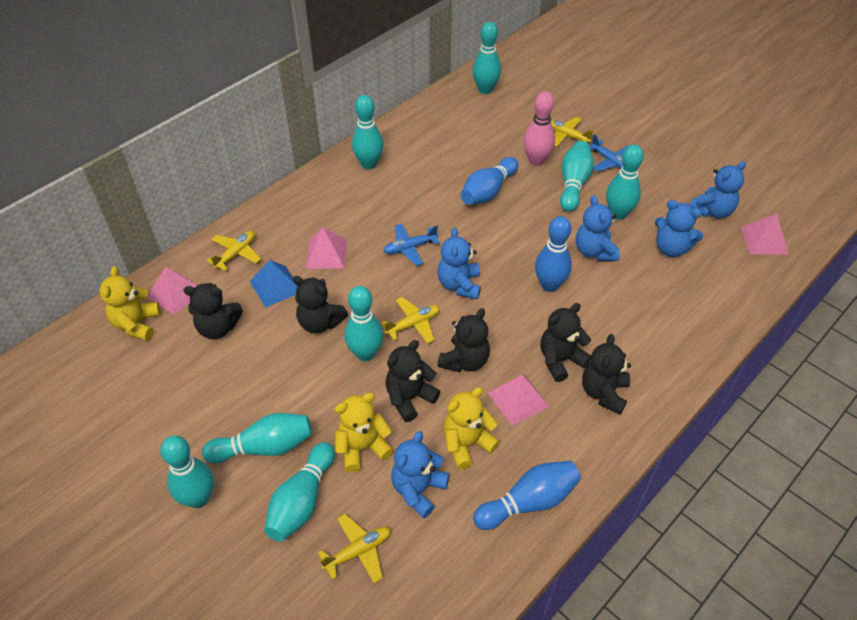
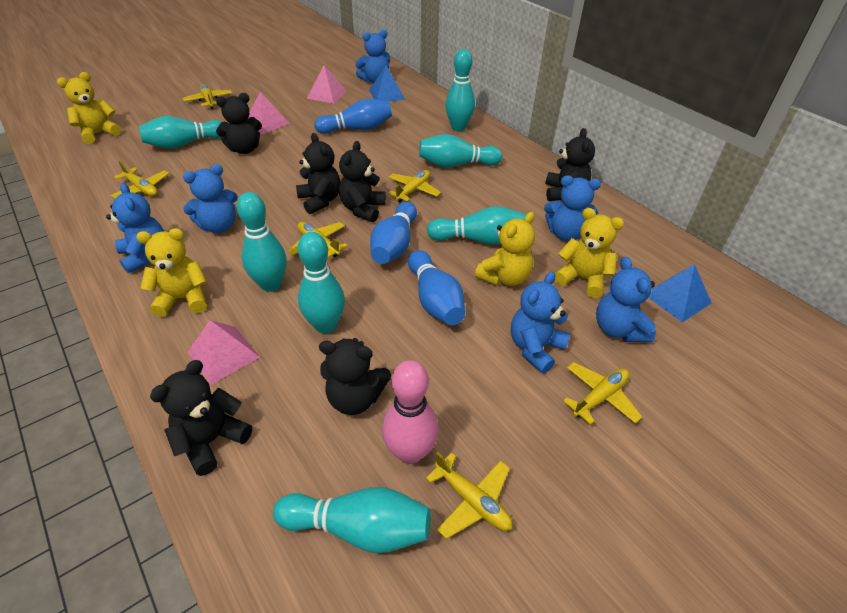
blue plane: 2 -> 0
blue pyramid: 1 -> 2
blue teddy bear: 5 -> 6
pink pyramid: 4 -> 3
turquoise bowling pin: 8 -> 7
yellow plane: 4 -> 6
yellow teddy bear: 3 -> 4

